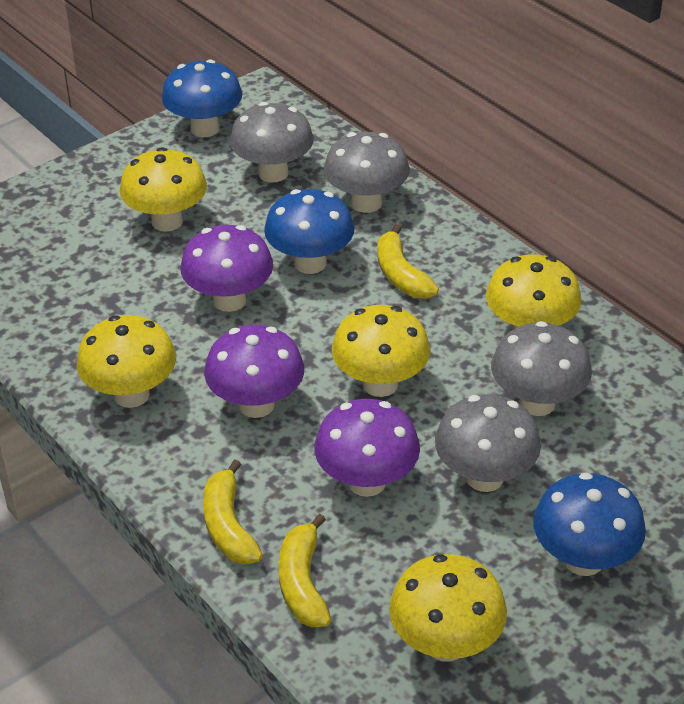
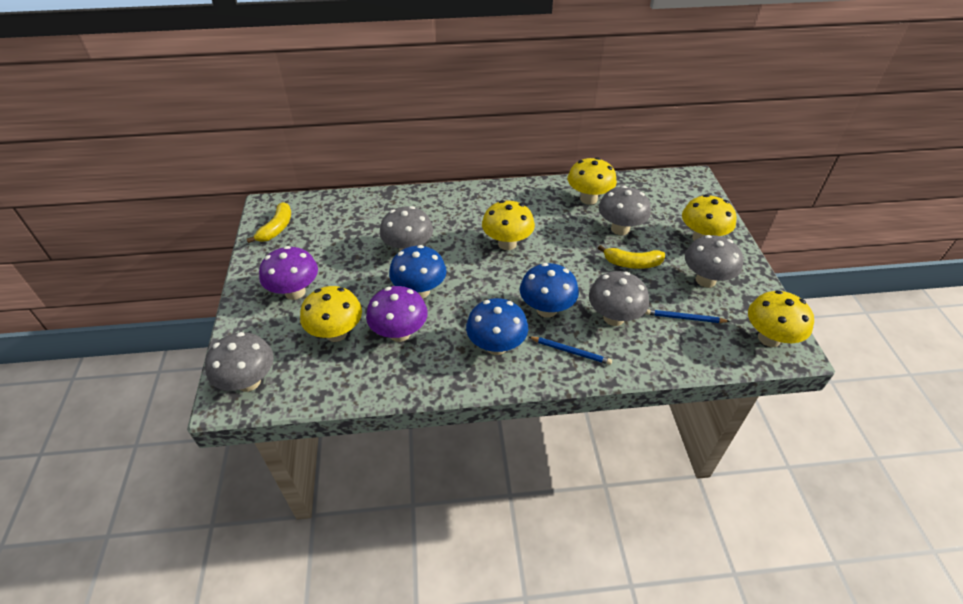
blue pencil: 0 -> 2
grey mushroom: 4 -> 5
purple mushroom: 3 -> 2
yellow banana: 3 -> 2

